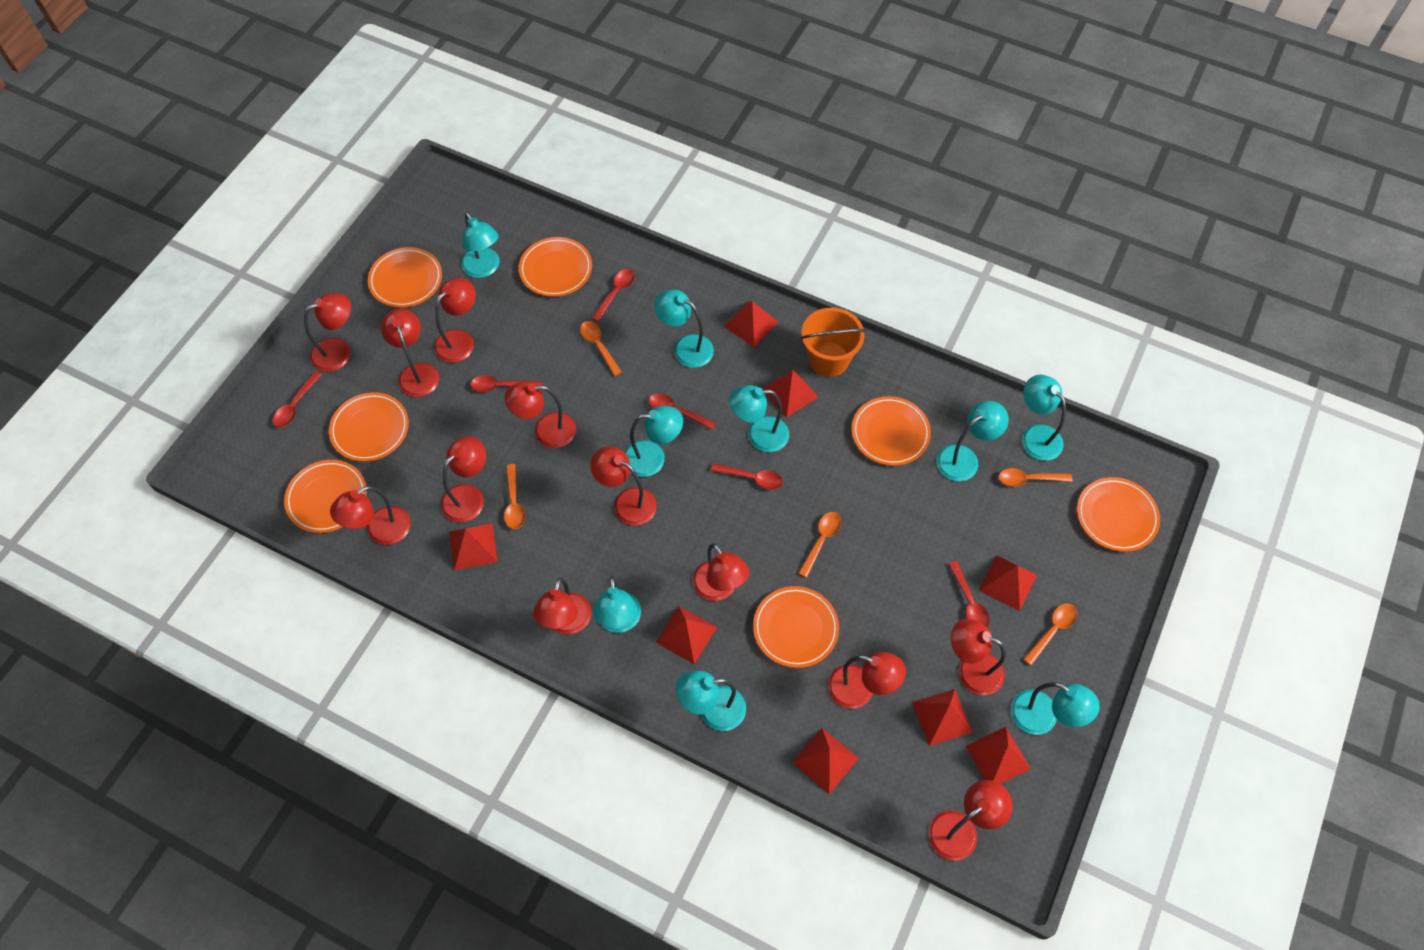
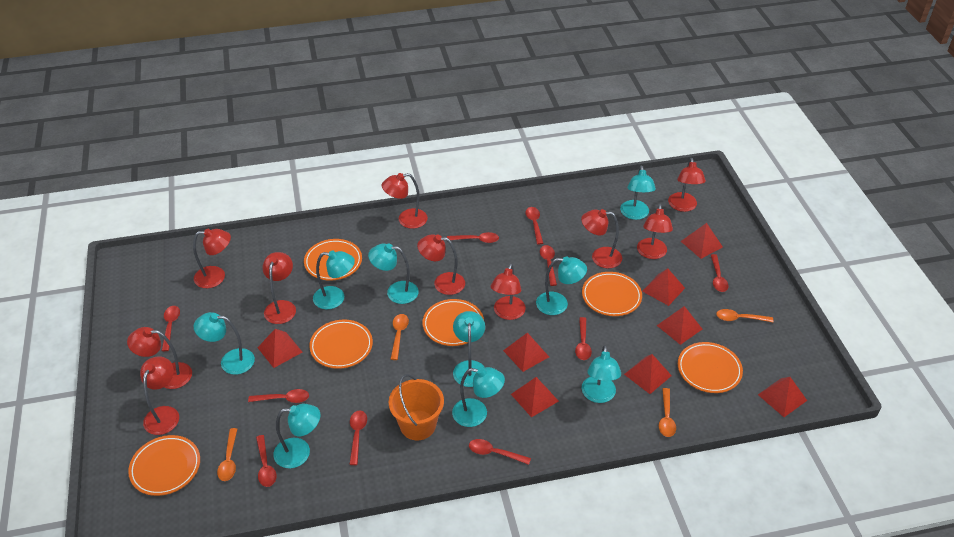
orange plate: 7 -> 6
orange spoon: 5 -> 4
red lamp: 12 -> 10
red spoon: 6 -> 10

